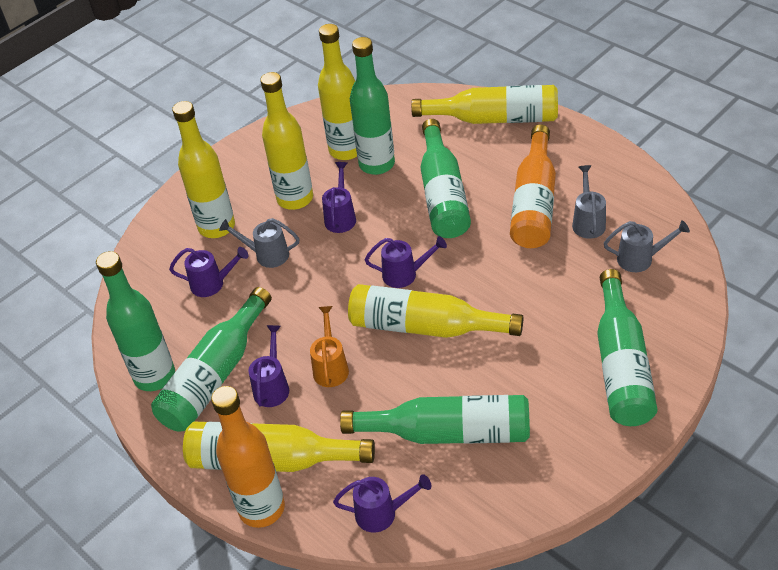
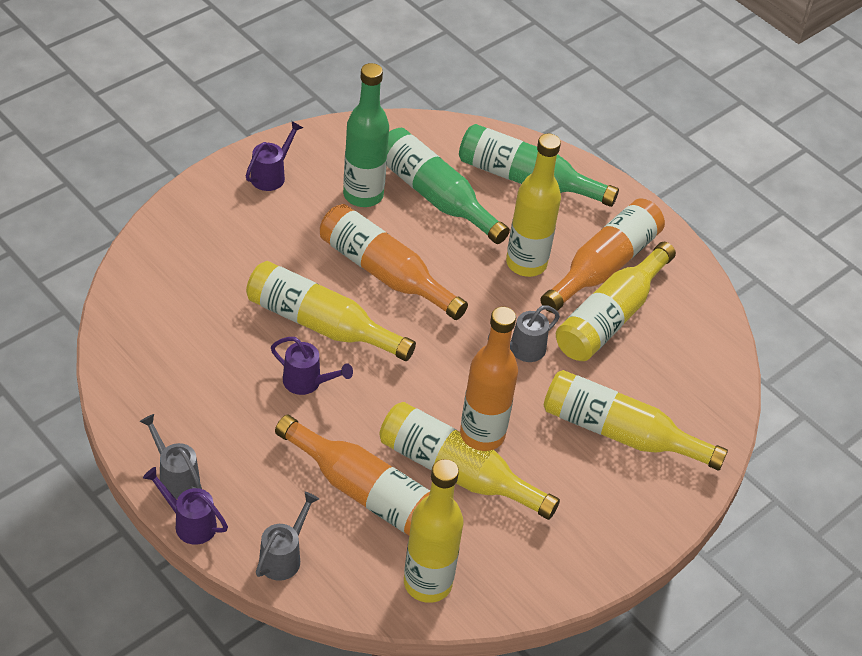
green bottle: 6 -> 3
orange bottle: 2 -> 4
orange watering can: 1 -> 0
purple watering can: 5 -> 3

